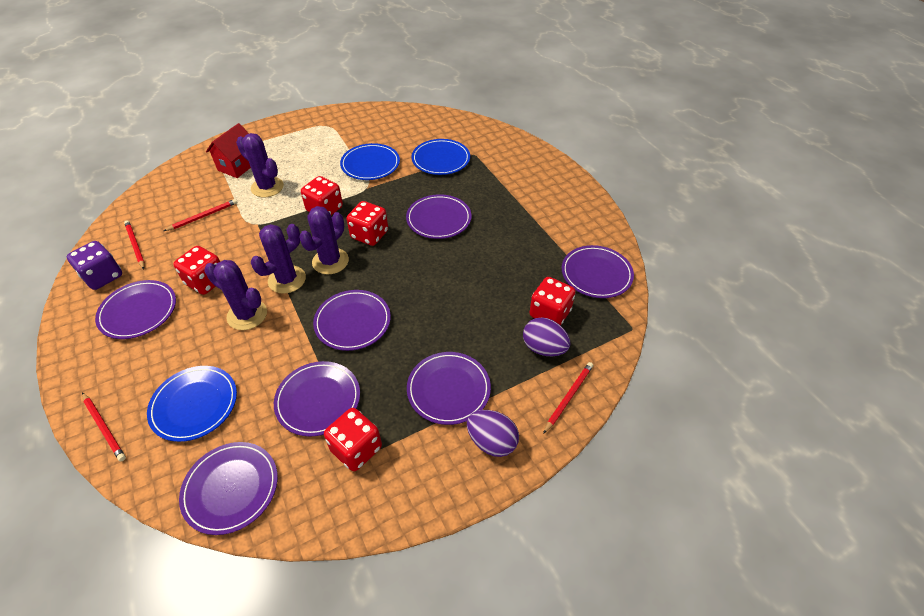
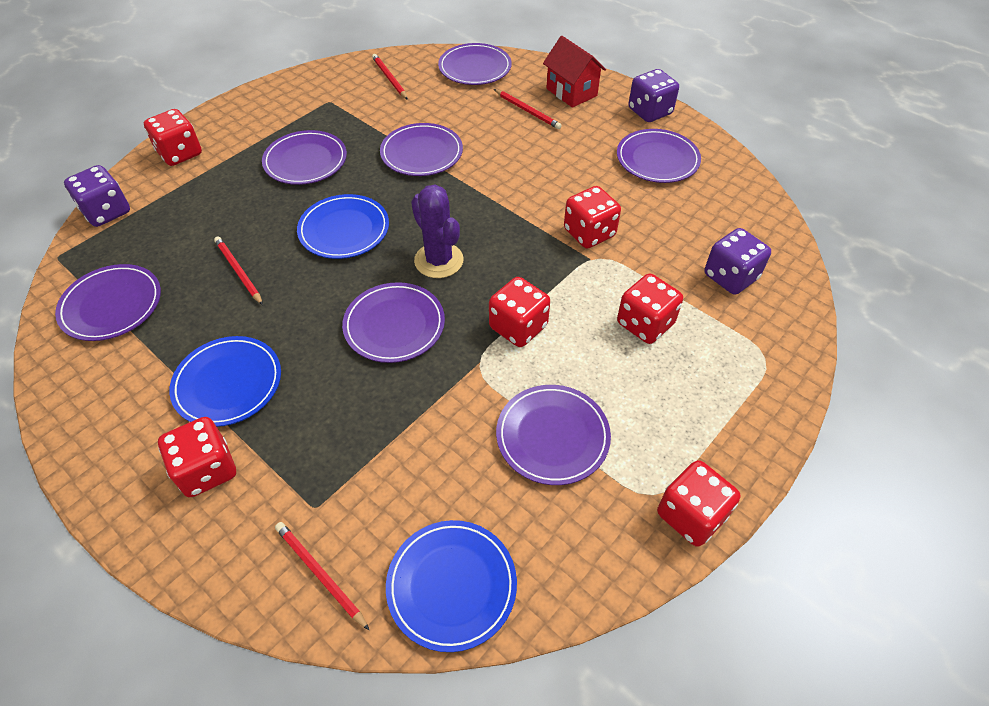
purple cactus: 4 -> 1
purple dice: 1 -> 3
purple egg: 2 -> 0
red dice: 5 -> 6

